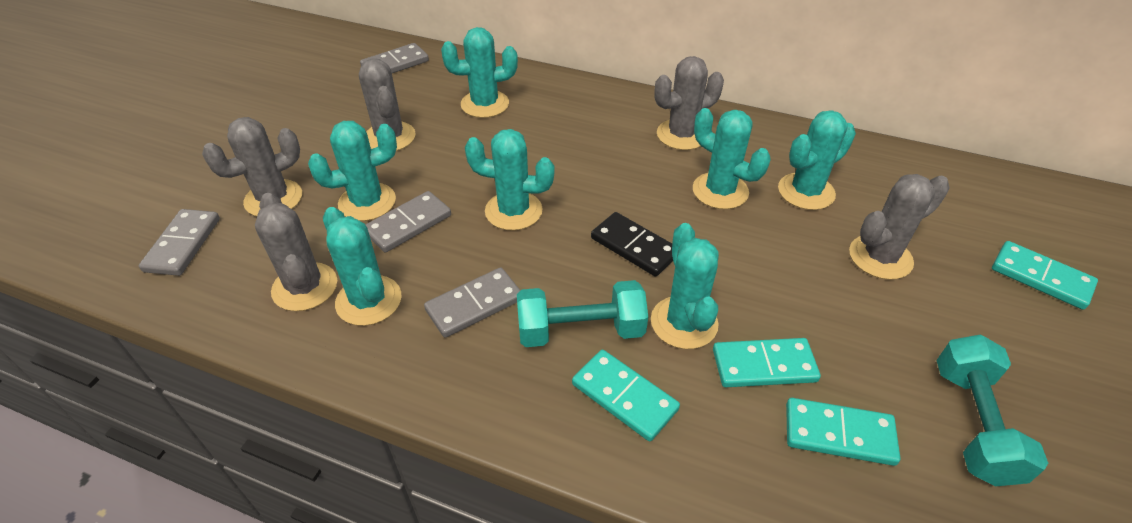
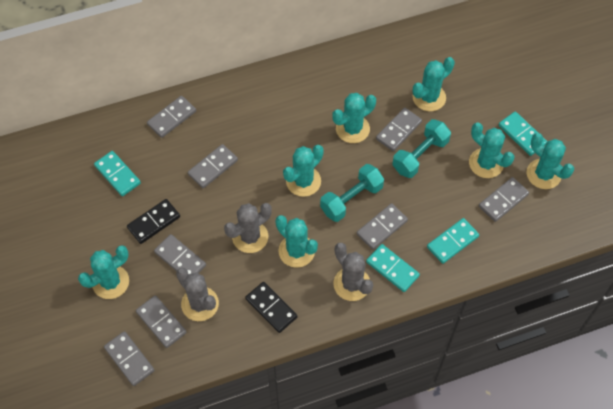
black domino: 1 -> 2
grey cactus: 5 -> 3
grey domino: 4 -> 8

